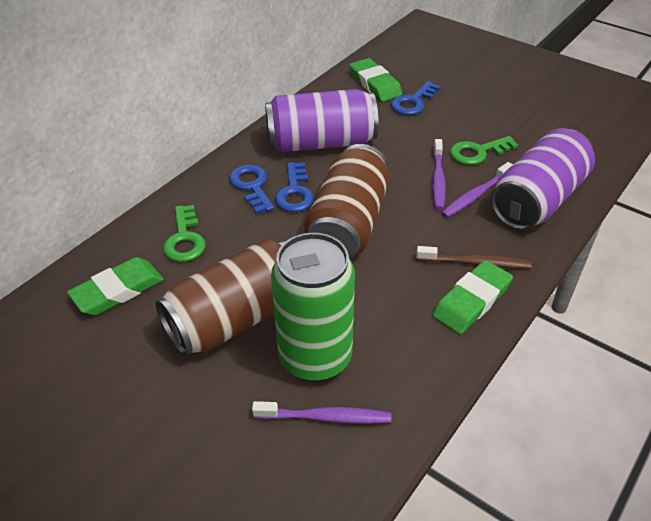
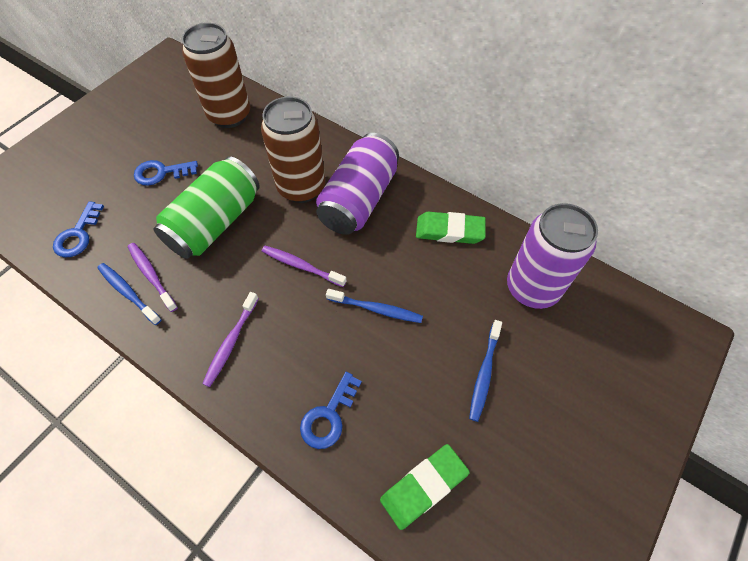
blue toothbrush: 0 -> 3
brown toothbrush: 1 -> 0
green eraser: 3 -> 2
green key: 2 -> 0

